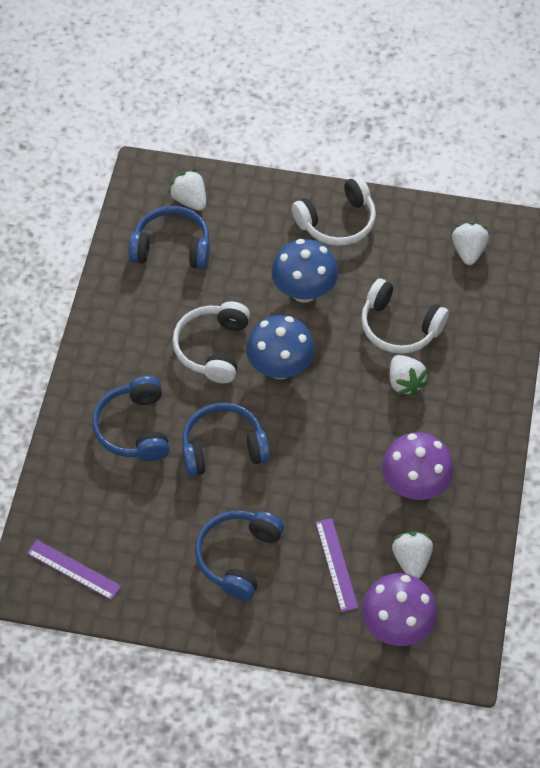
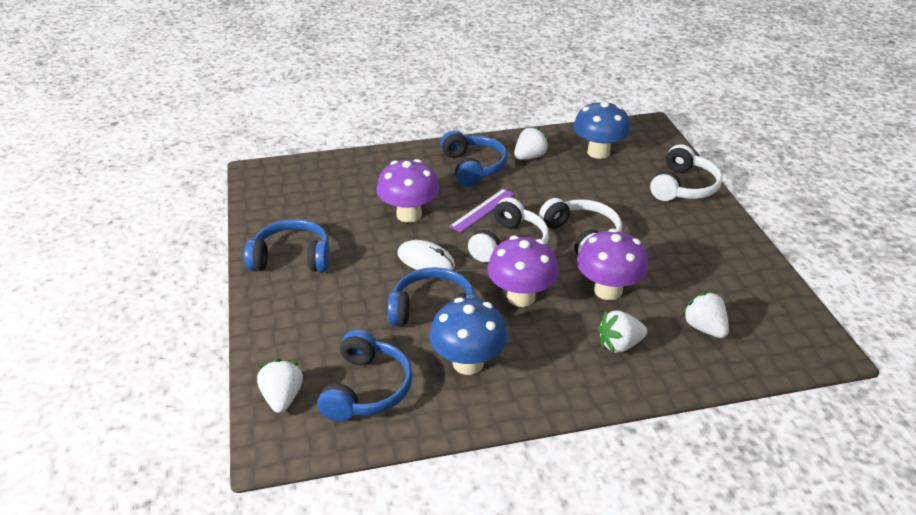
purple mushroom: 2 -> 3
purple ruler: 2 -> 1
white mouse: 0 -> 1

